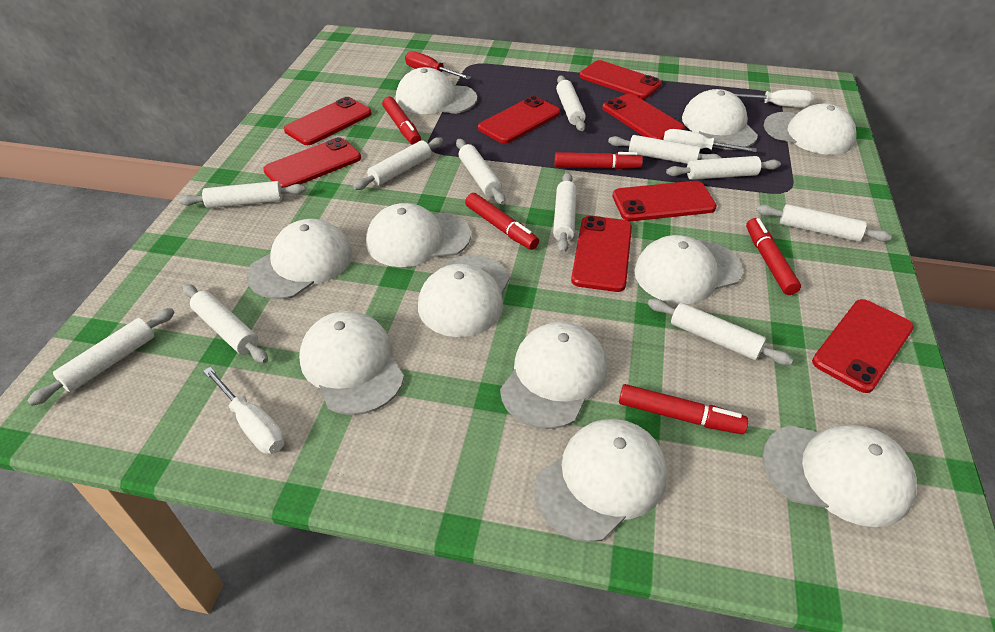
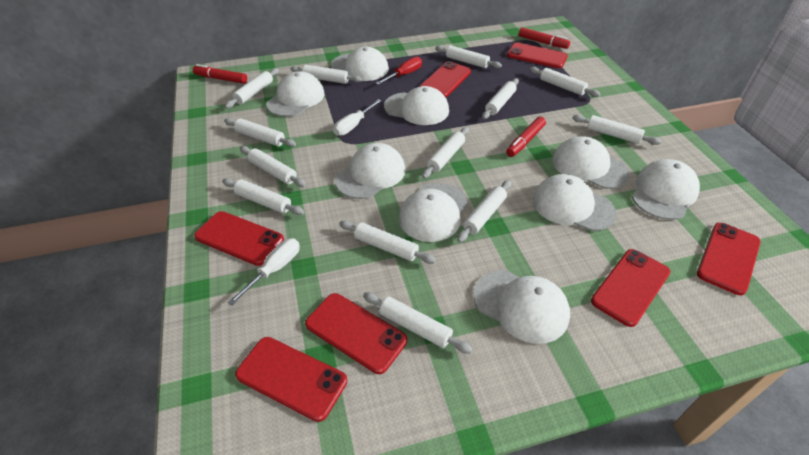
red marker: 5 -> 3
red phone: 8 -> 7
white cap: 11 -> 9
white rolling pin: 11 -> 13
white screwdriver: 3 -> 2

